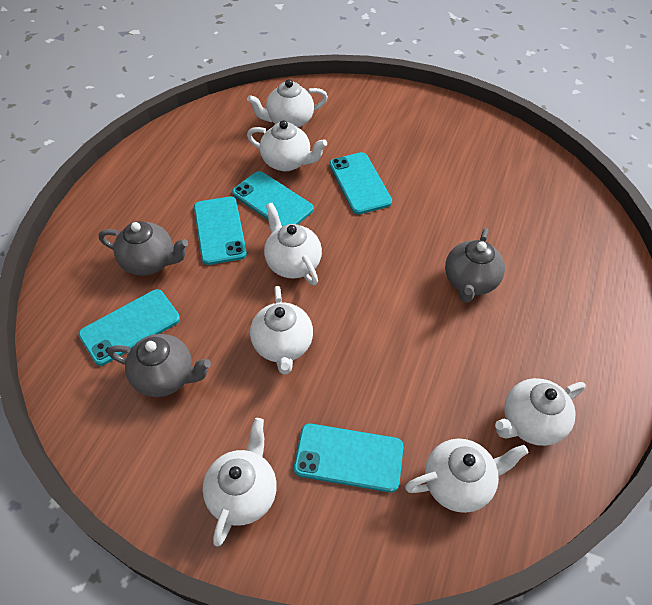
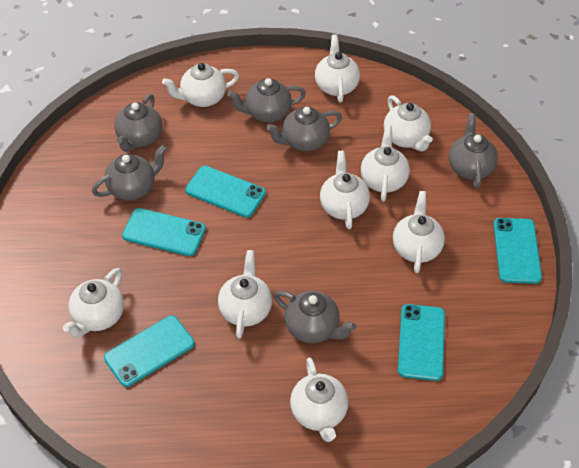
grey teapot: 3 -> 6
white teapot: 7 -> 9

